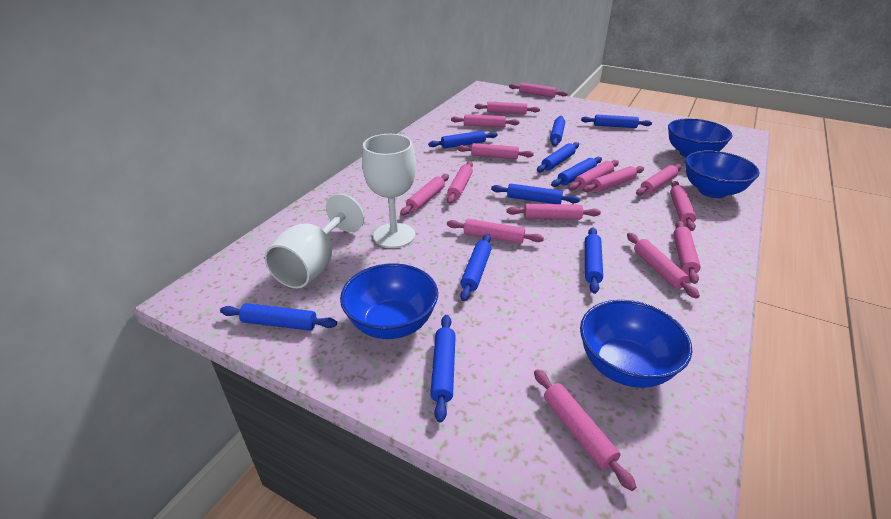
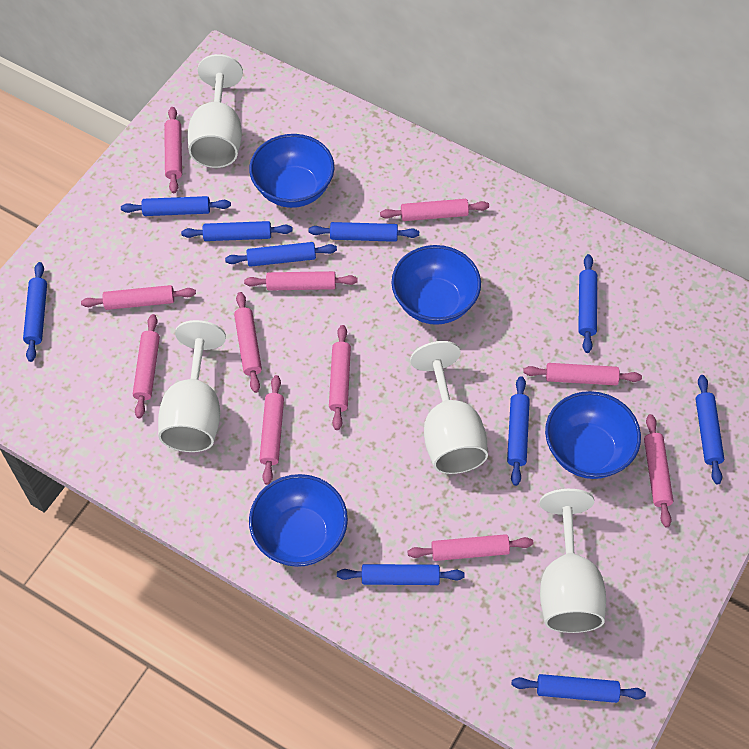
pink rolling pin: 15 -> 11
white goblet: 2 -> 4

